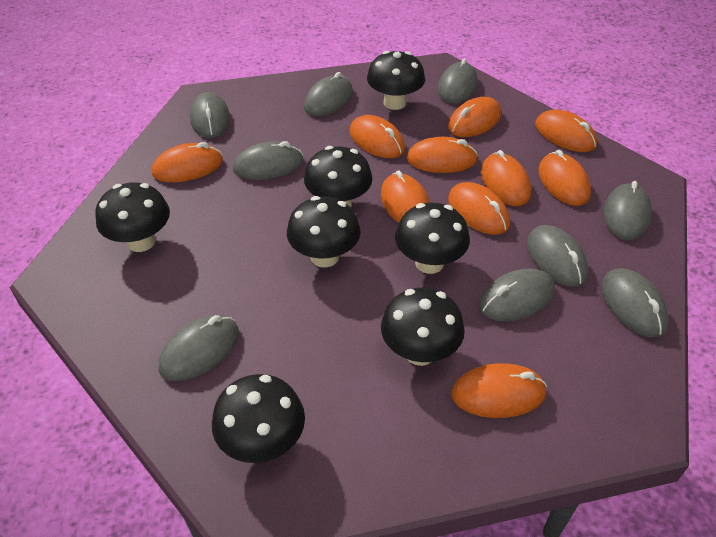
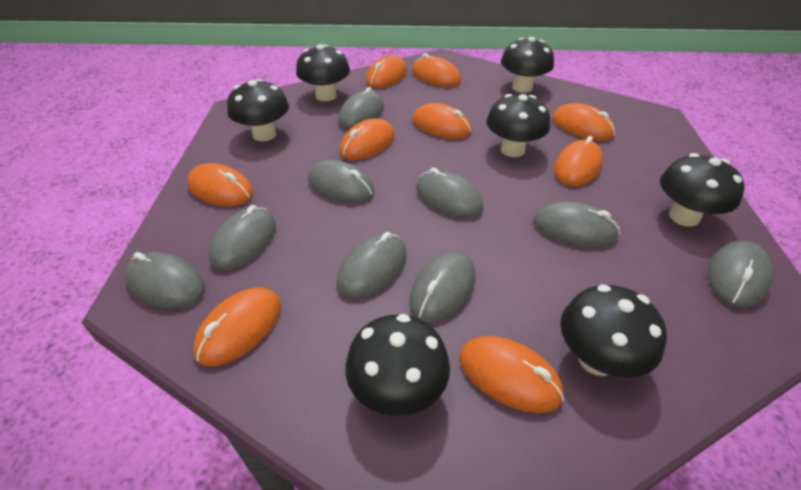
orange mouse: 10 -> 9

